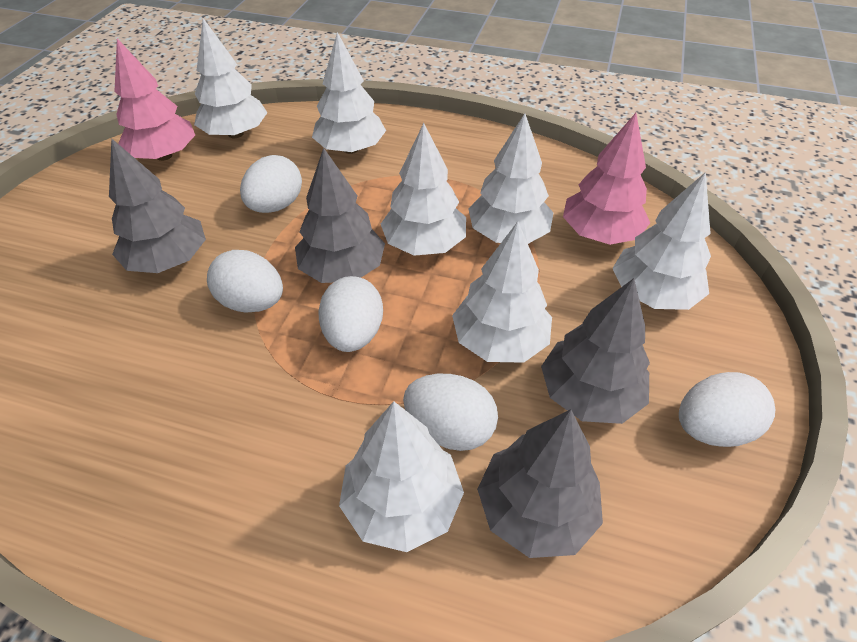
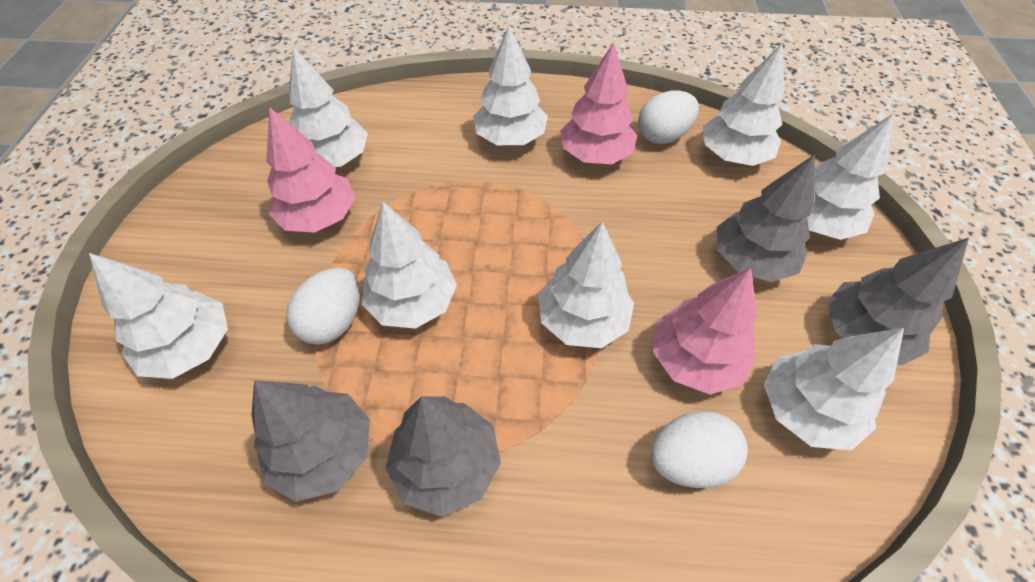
pink tree: 2 -> 3
white egg: 5 -> 3
white tree: 7 -> 8

